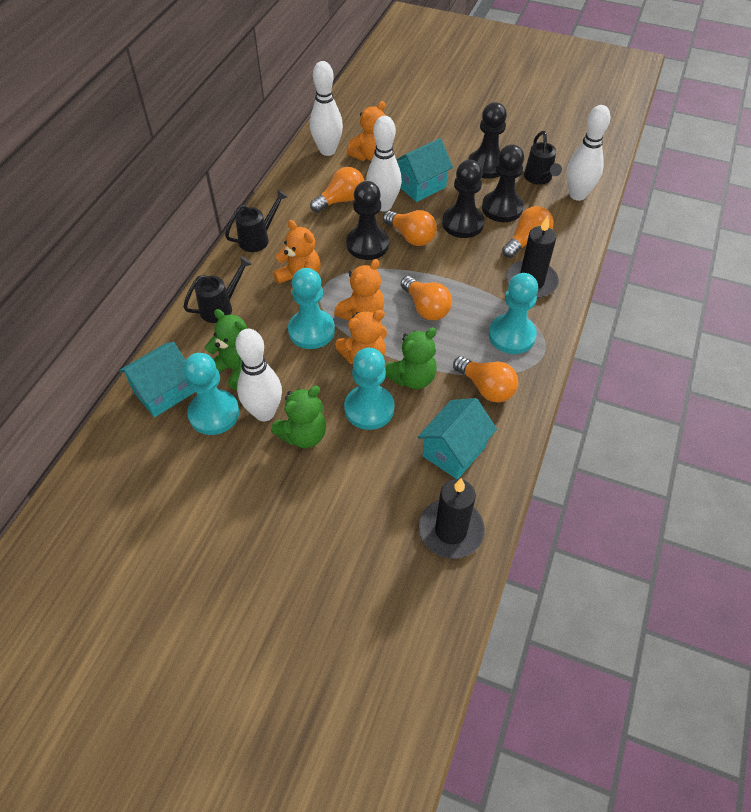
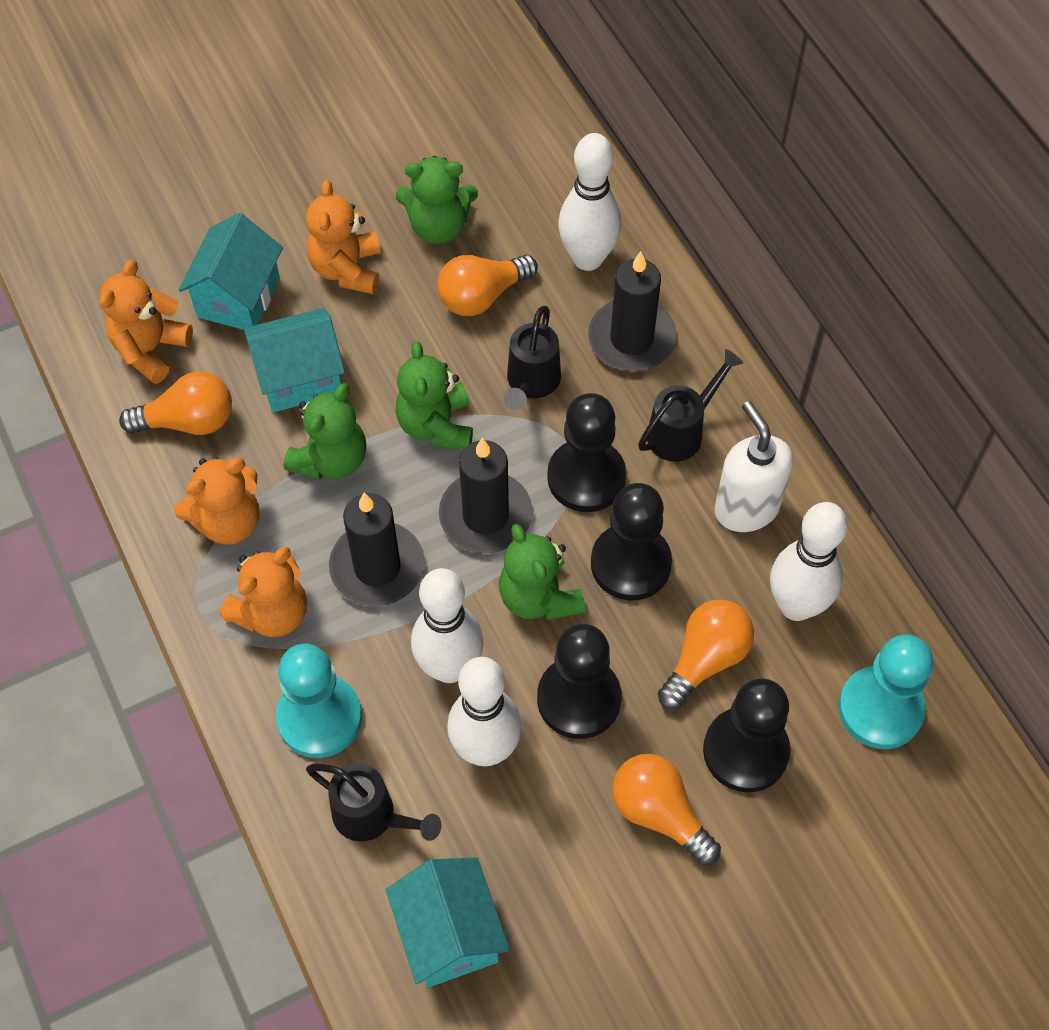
black candle: 2 -> 3
green teddy bear: 3 -> 4
orange light bulb: 5 -> 4
turquoise pawn: 4 -> 2
white soap dispenser: 0 -> 1

